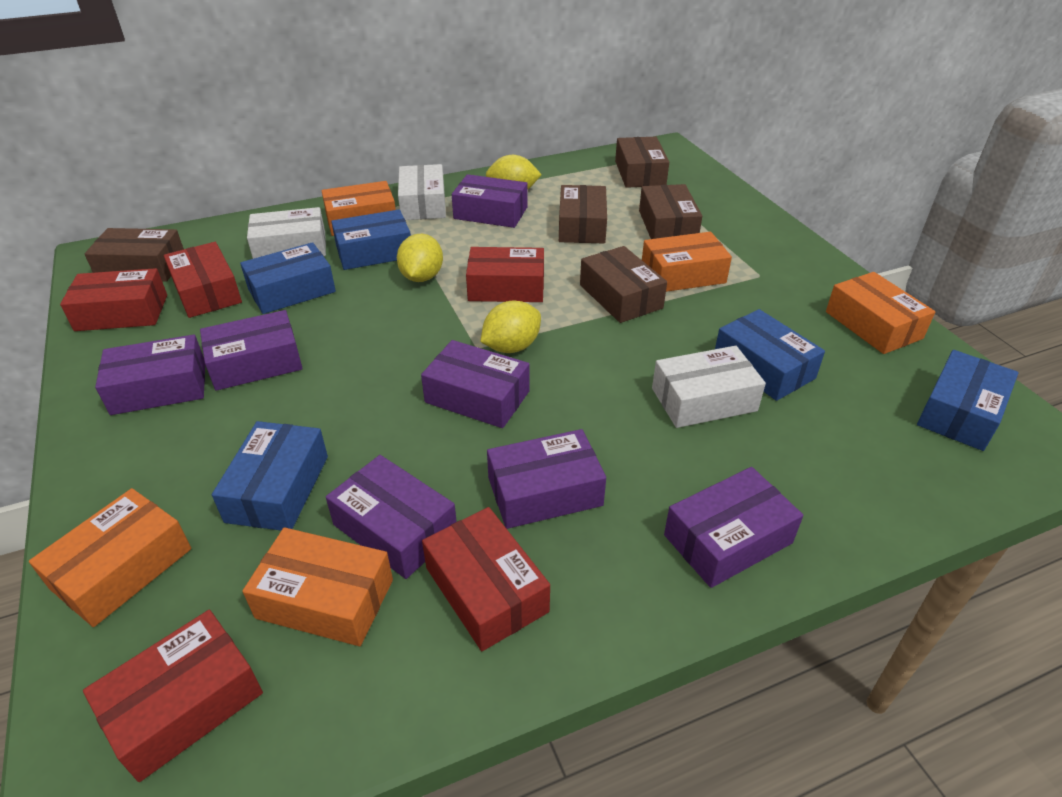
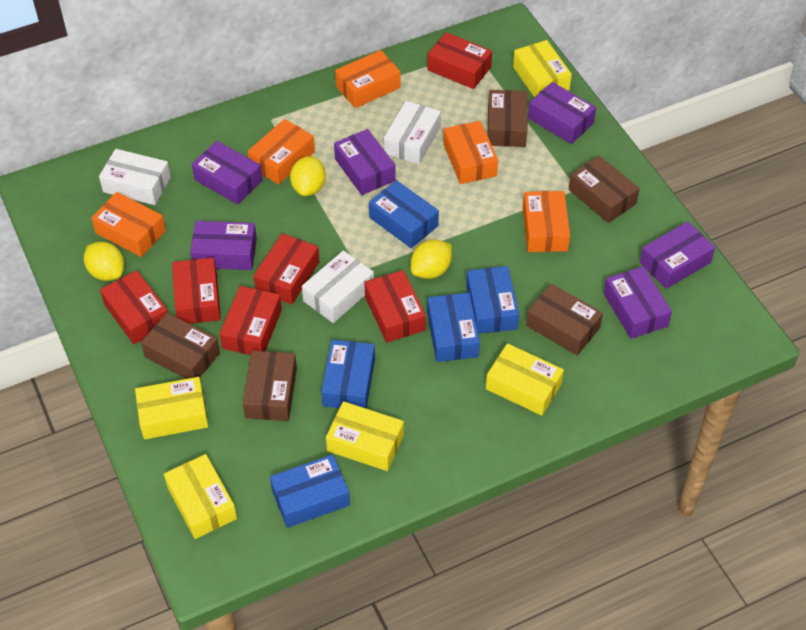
purple box: 7 -> 6
red box: 5 -> 6
yellow box: 0 -> 5

